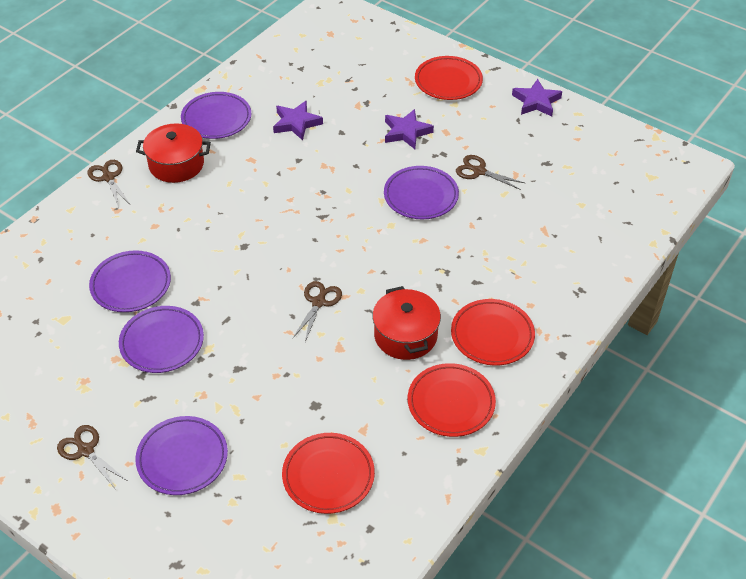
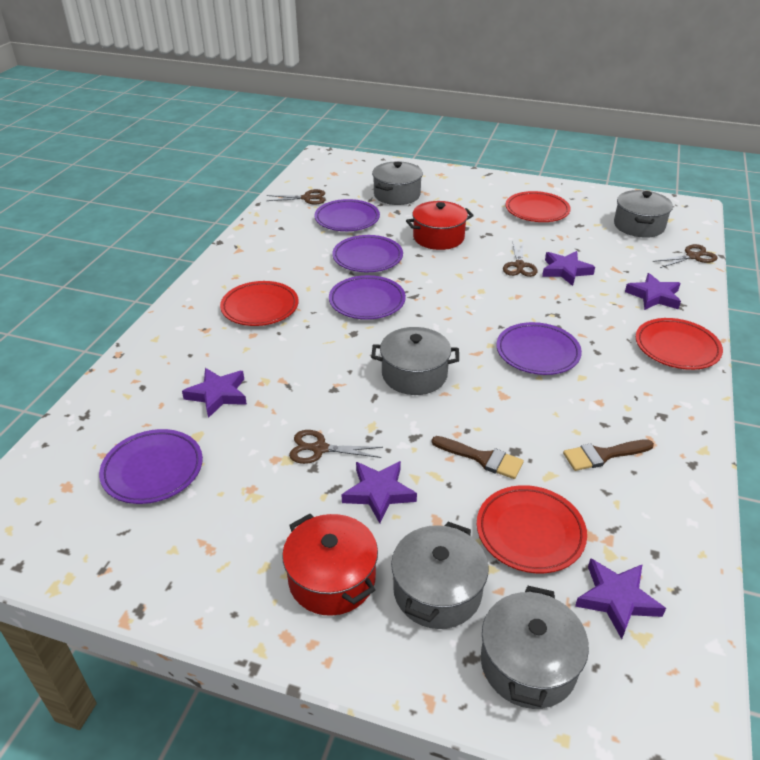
brown brush: 0 -> 2
grey pot: 0 -> 5
purple star: 3 -> 5

